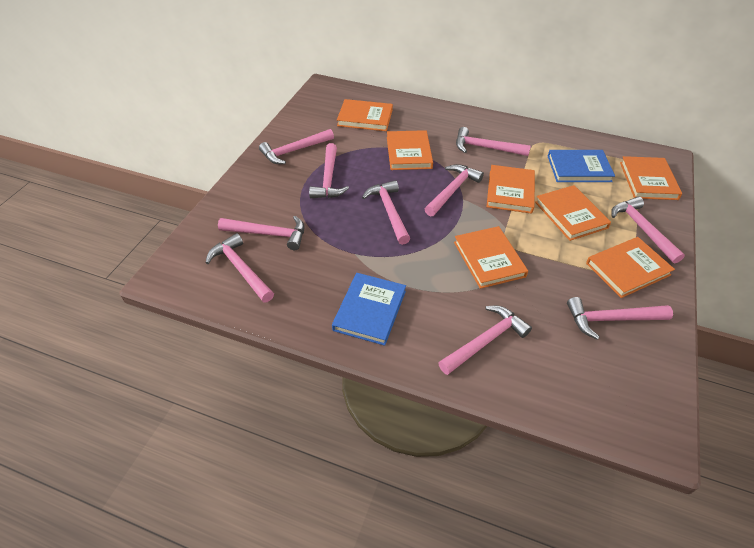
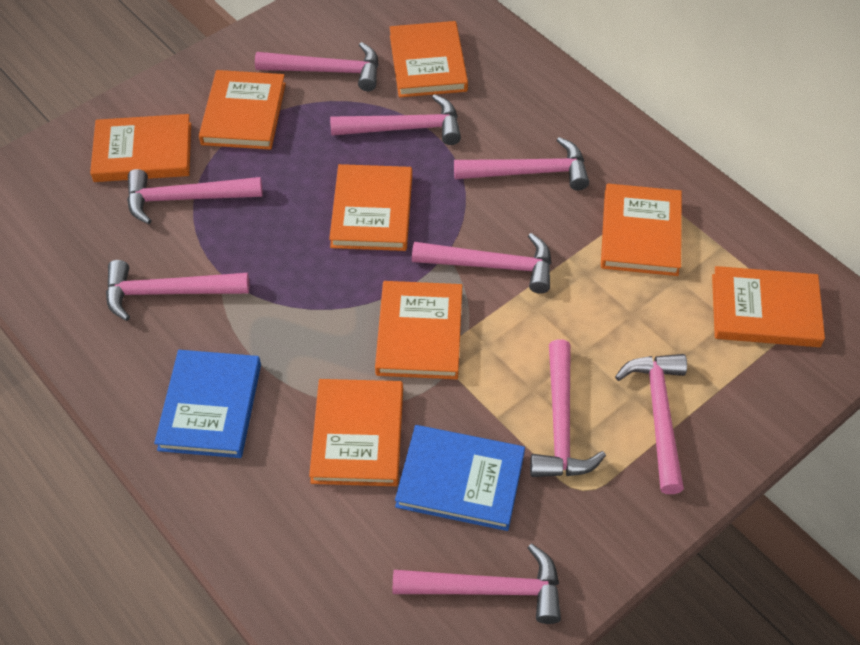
orange book: 7 -> 8
pink hammer: 10 -> 9

